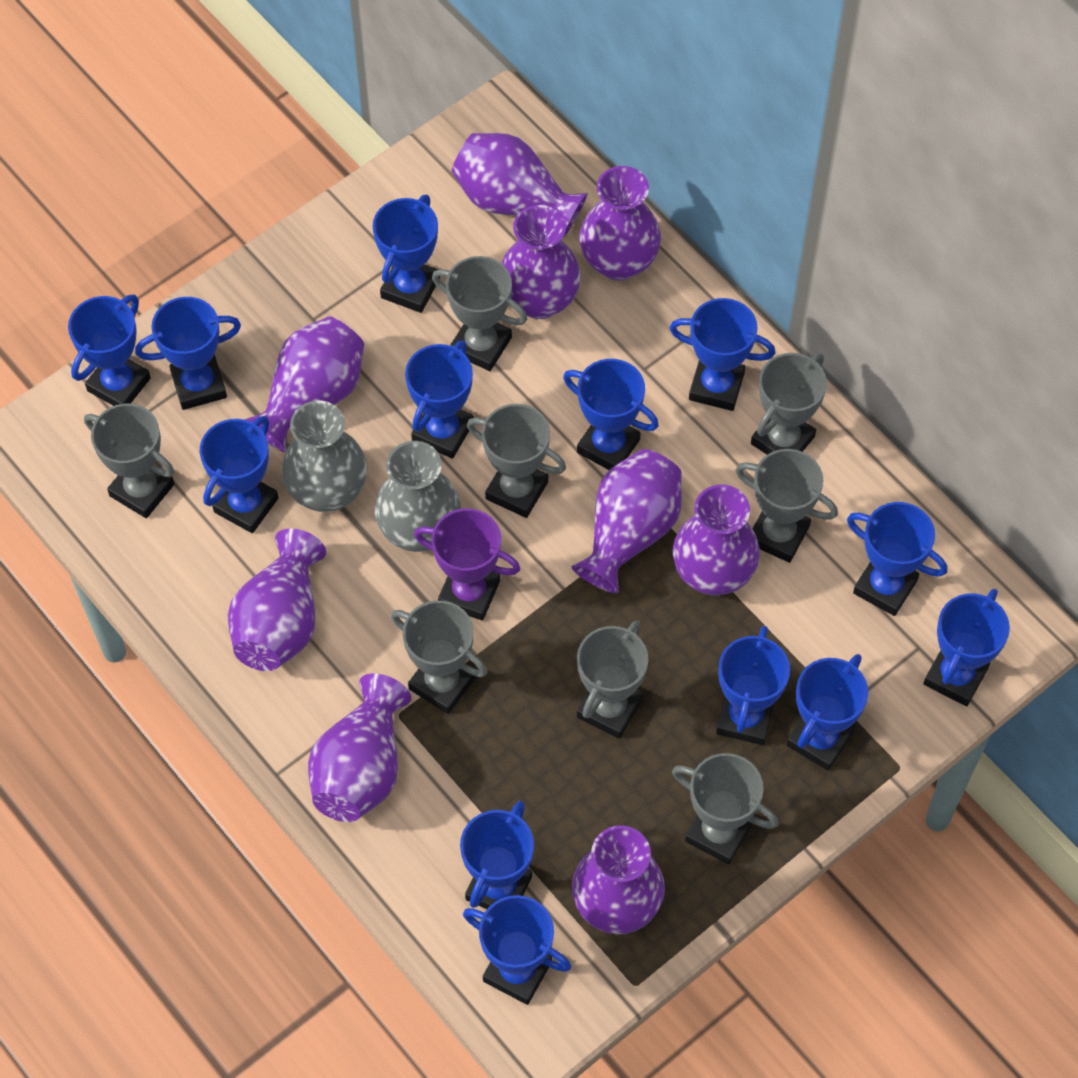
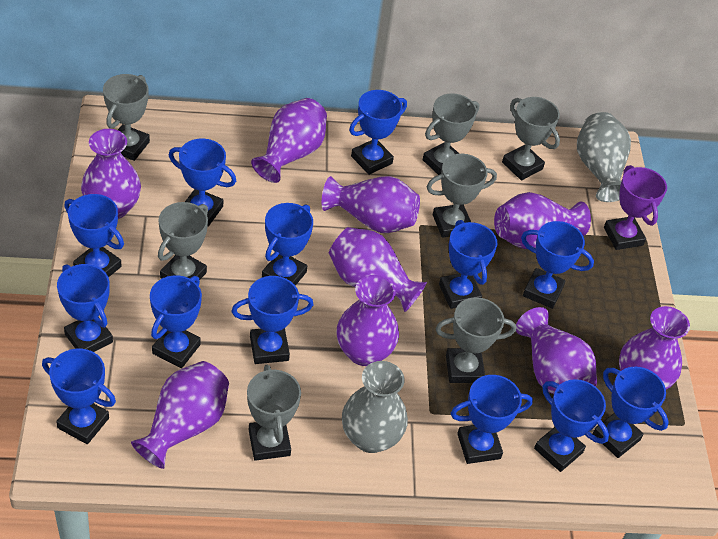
grey trophy: 8 -> 7

